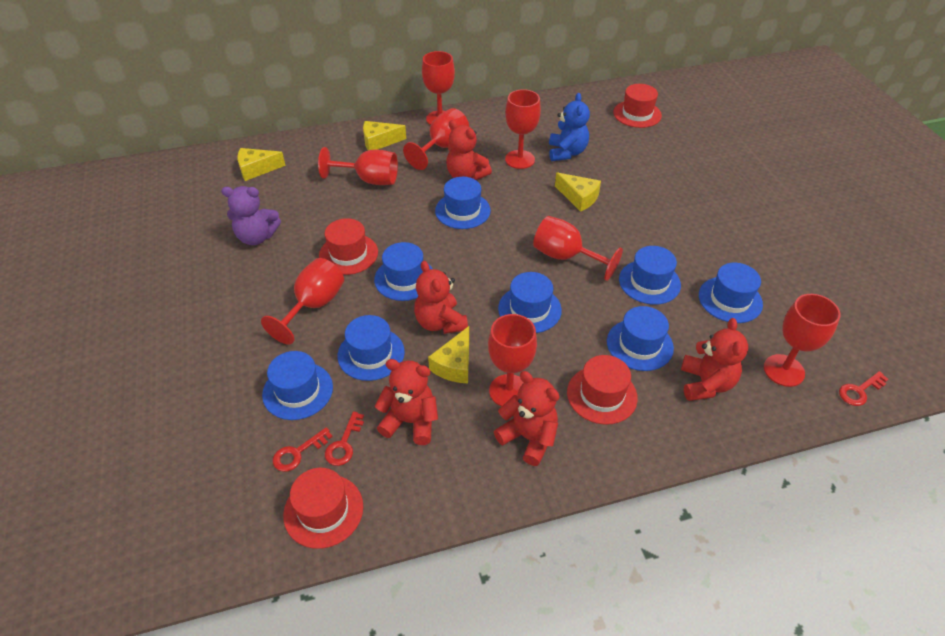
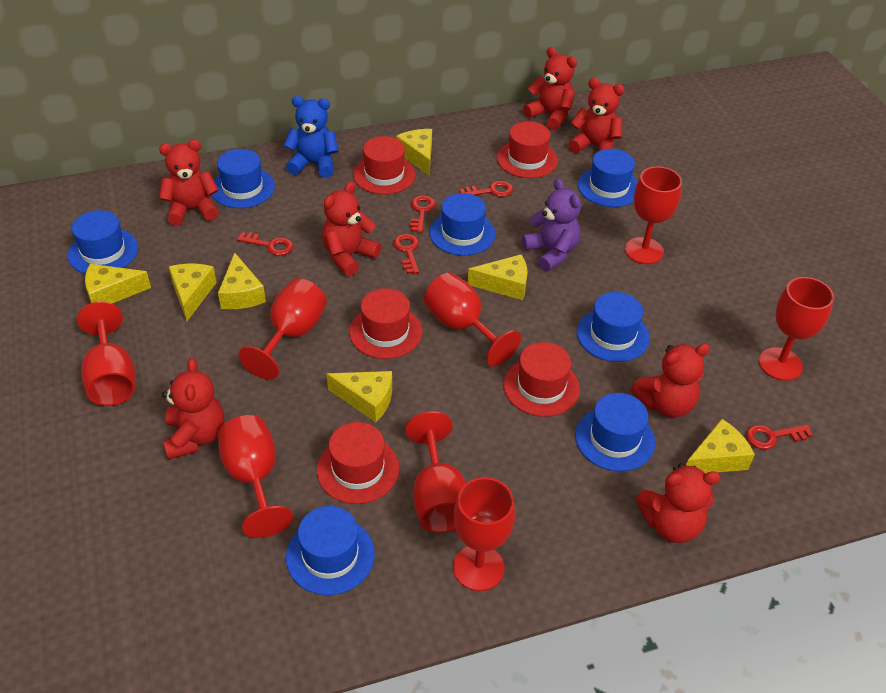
blue hat: 8 -> 7
red hat: 4 -> 5
red key: 3 -> 5
red teddy bear: 5 -> 7
yellow cheese: 4 -> 7

